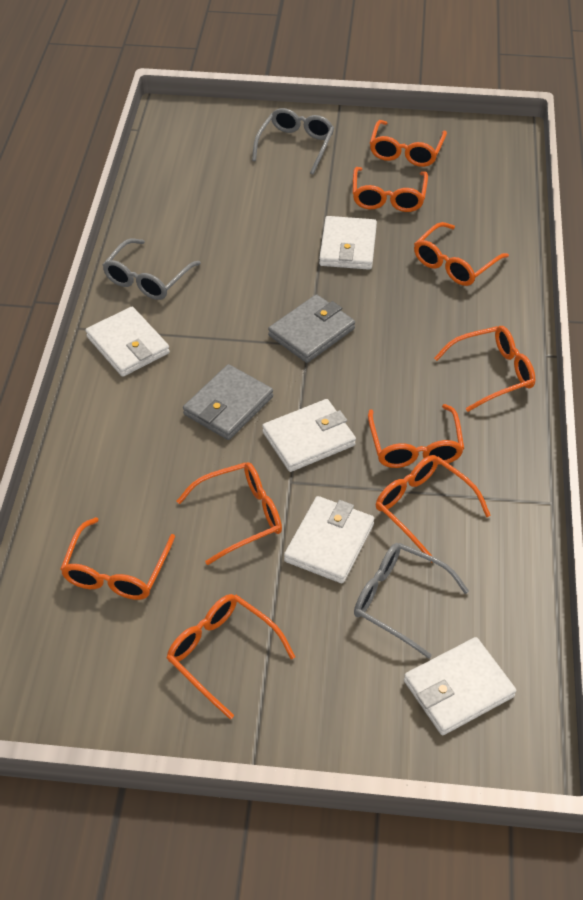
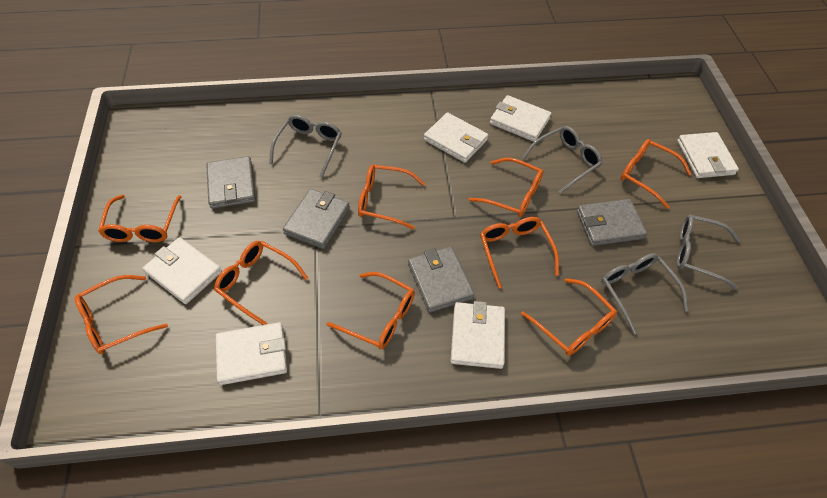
grey glasses: 3 -> 4
grey wallet: 2 -> 4
white wallet: 5 -> 6

